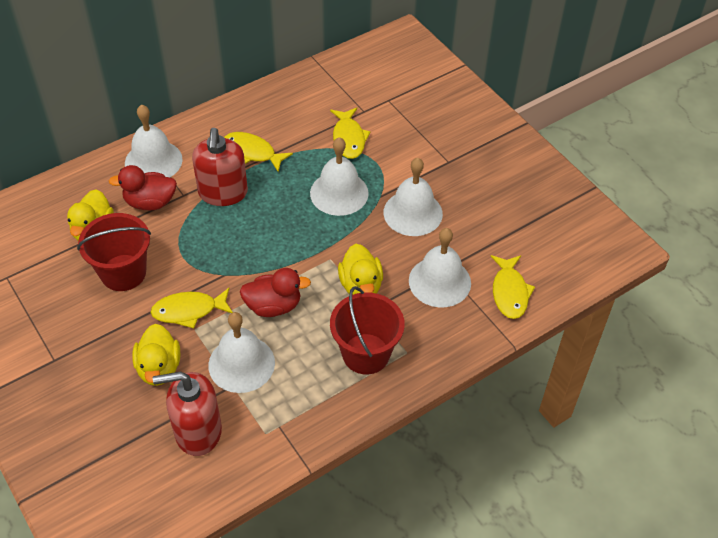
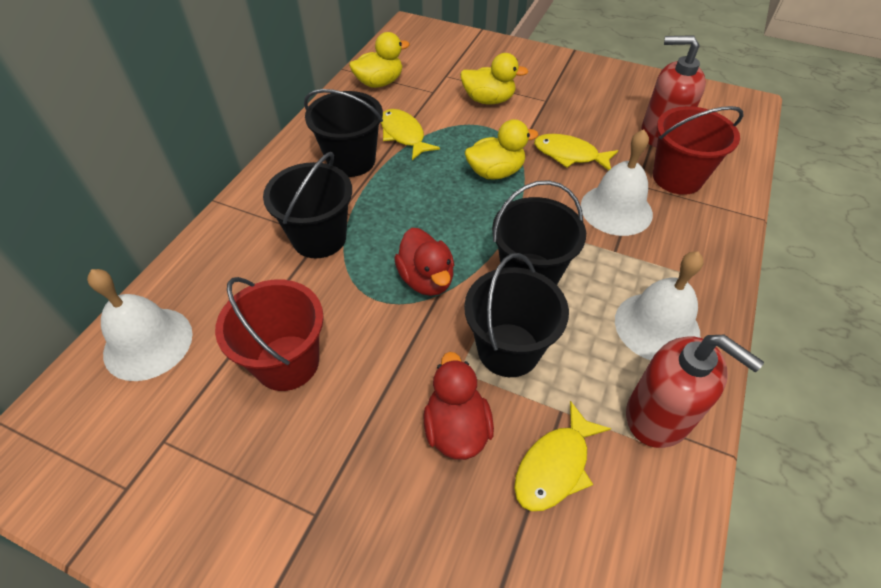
black bucket: 0 -> 4
white bell: 5 -> 3
yellow fish: 4 -> 3

